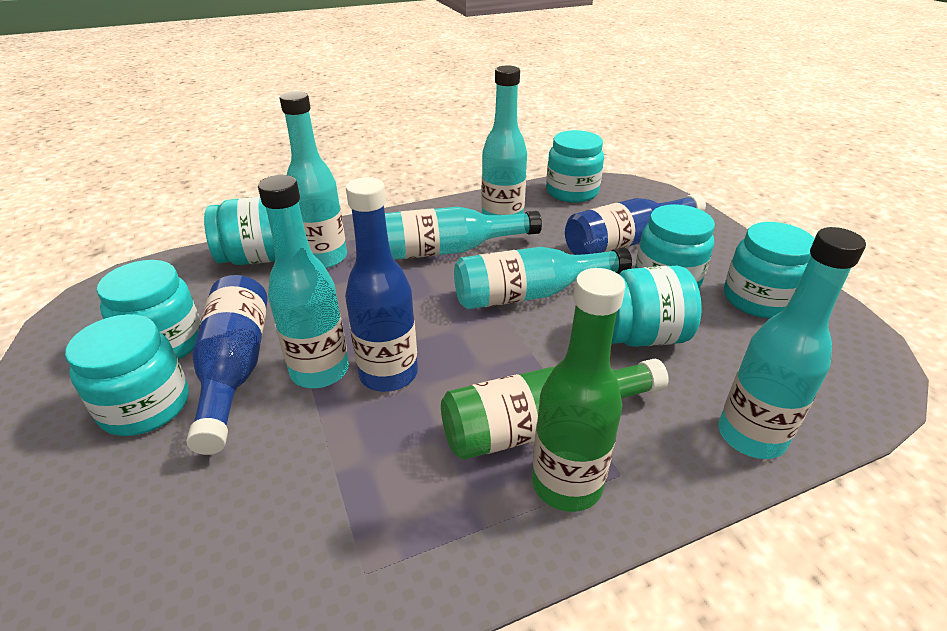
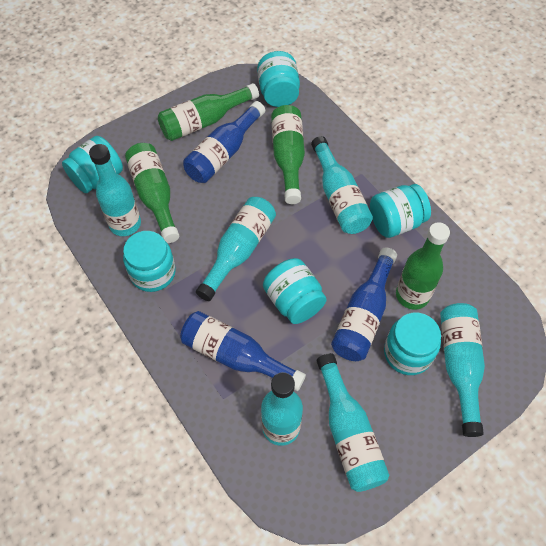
green bottle: 2 -> 4
turquoise jar: 7 -> 6

